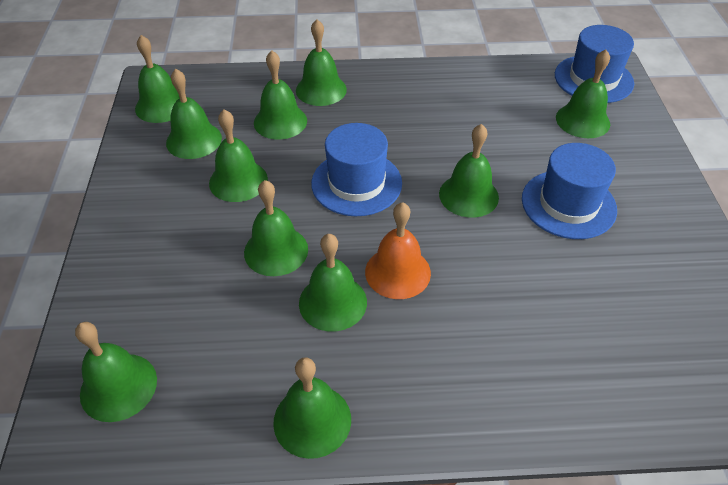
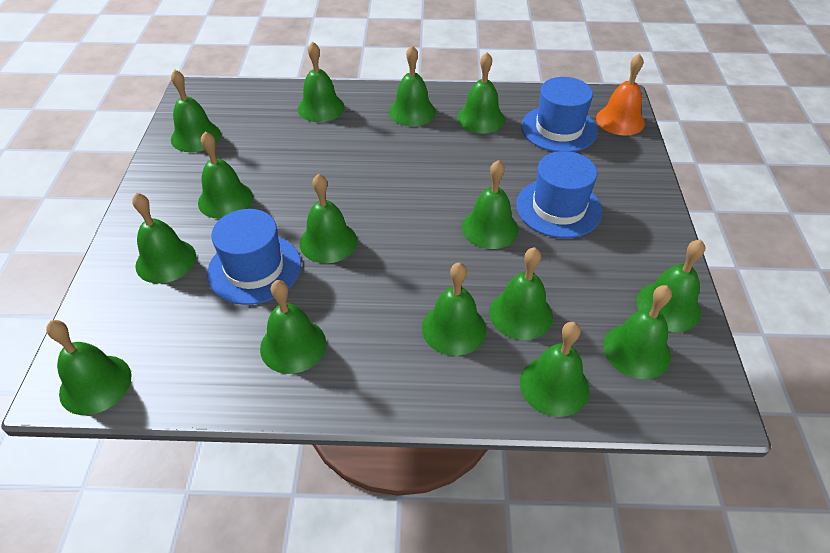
green bell: 11 -> 15

